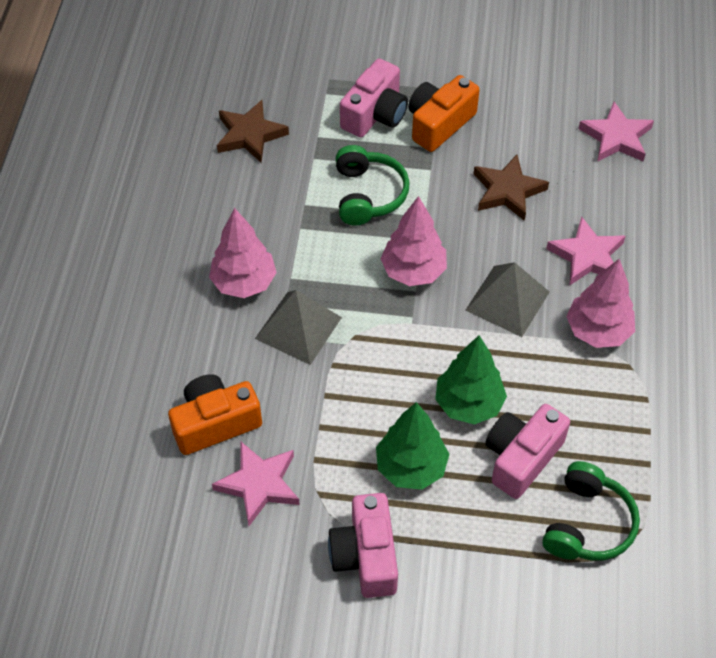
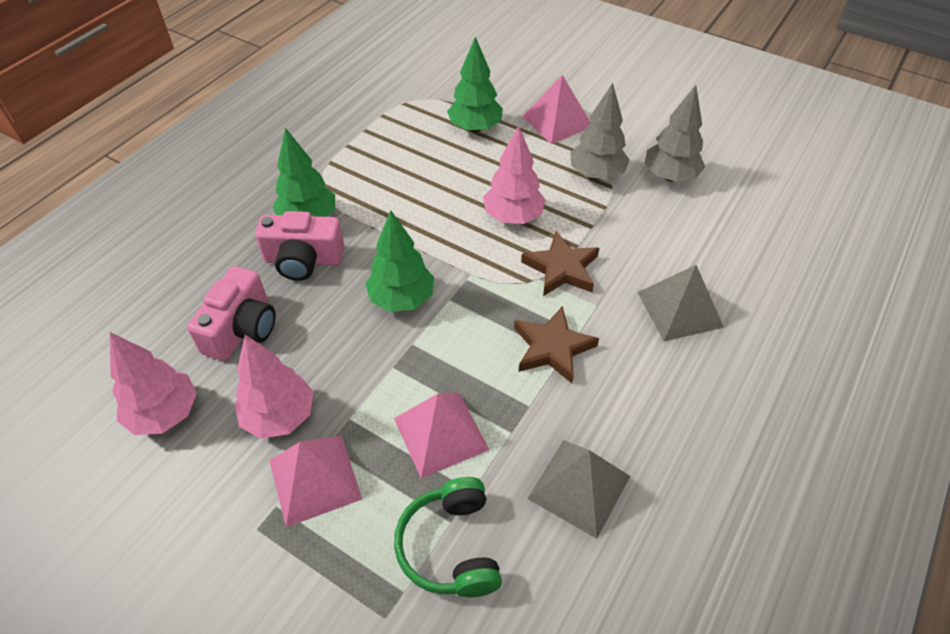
green headphones: 2 -> 1
green tree: 2 -> 3
grey tree: 0 -> 2
orange camera: 2 -> 0
pink camera: 3 -> 2
pink pyramid: 0 -> 3
pink star: 3 -> 0

